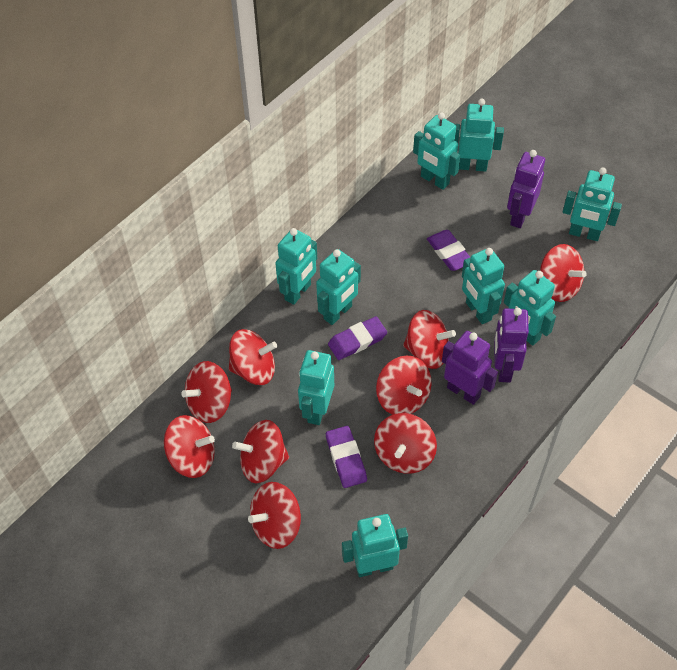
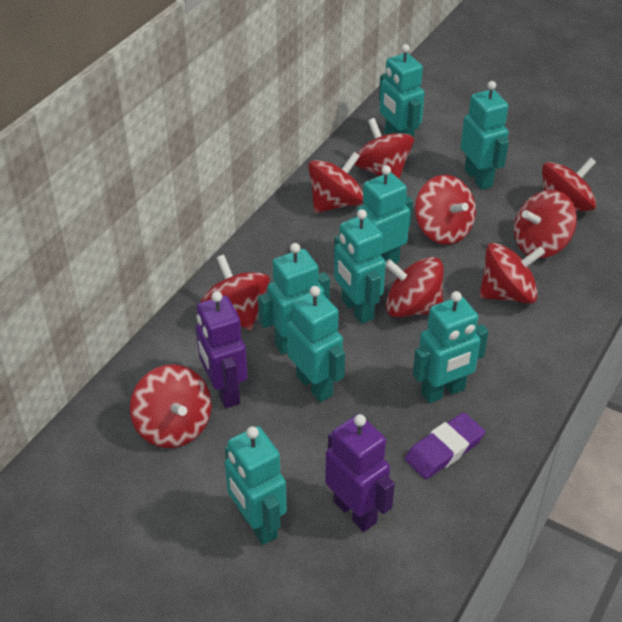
purple eraser: 3 -> 1
purple robot: 3 -> 2
turquoise robot: 9 -> 8

